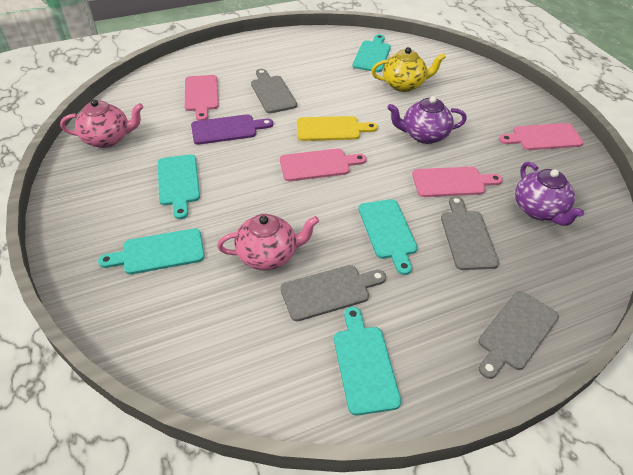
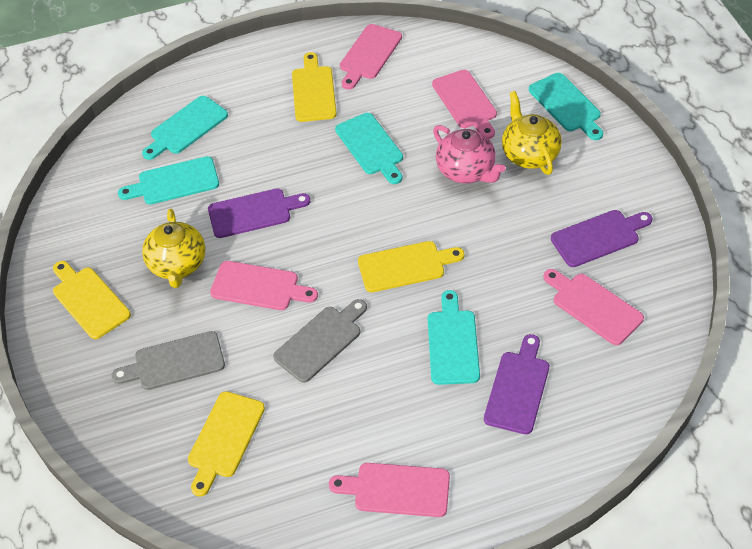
grey cutting board: 4 -> 2
pink cutting board: 4 -> 5
pink teapot: 2 -> 1
purple cutting board: 1 -> 3
purple teapot: 2 -> 0
yellow cutting board: 1 -> 4
yellow teapot: 1 -> 2

